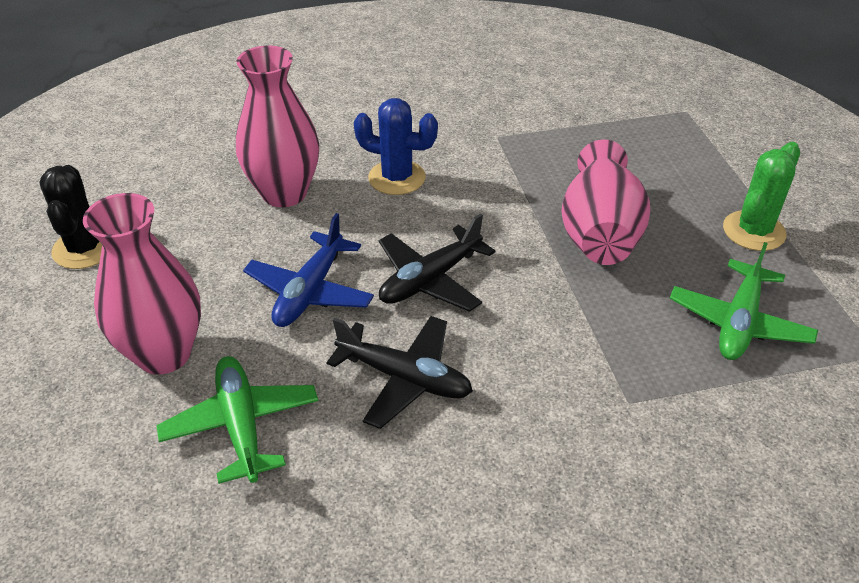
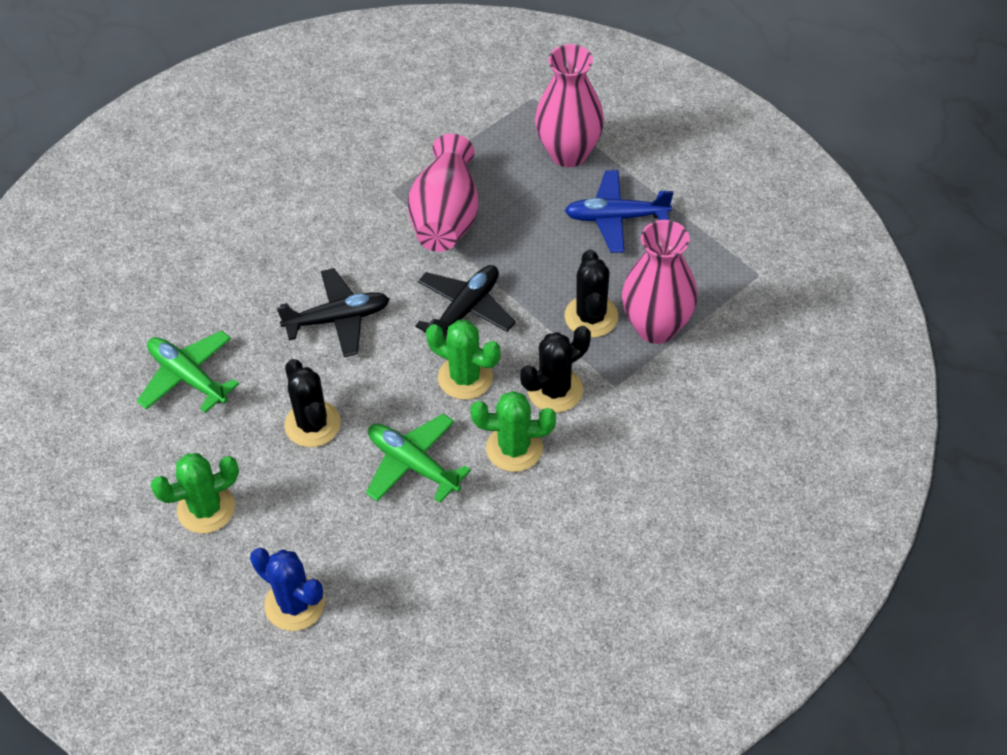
black cactus: 1 -> 3
green cactus: 1 -> 3

